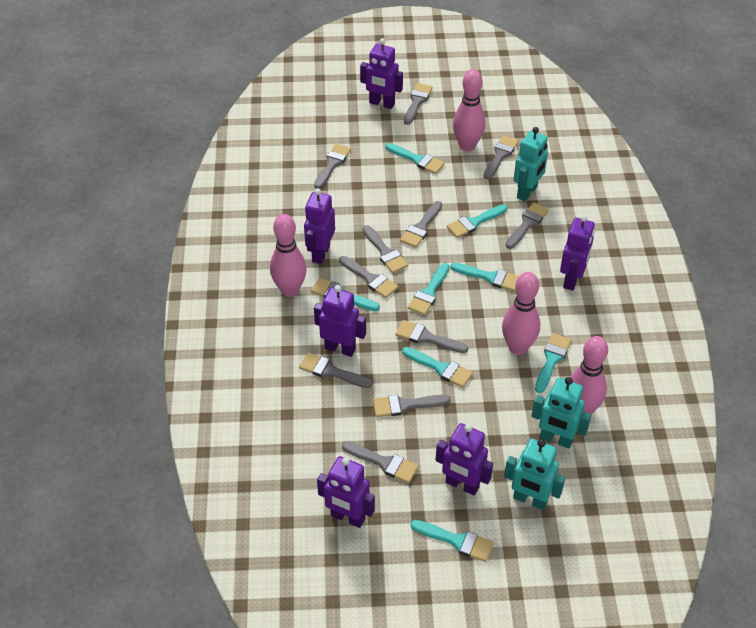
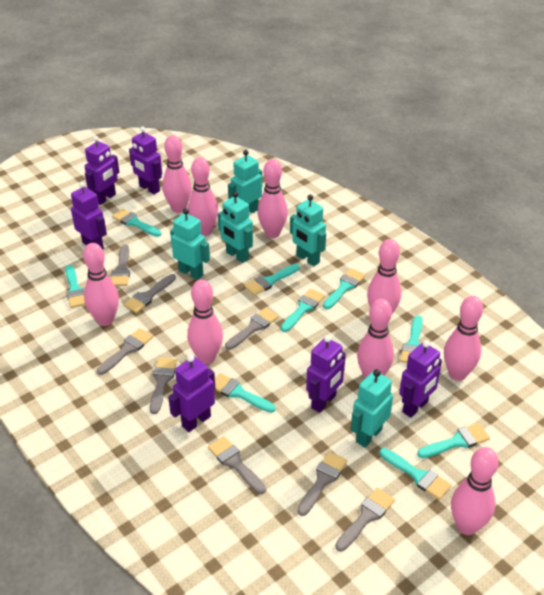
grey brush: 11 -> 8
pink bowling pin: 4 -> 9
turquoise brush: 8 -> 9
turquoise robot: 3 -> 5

